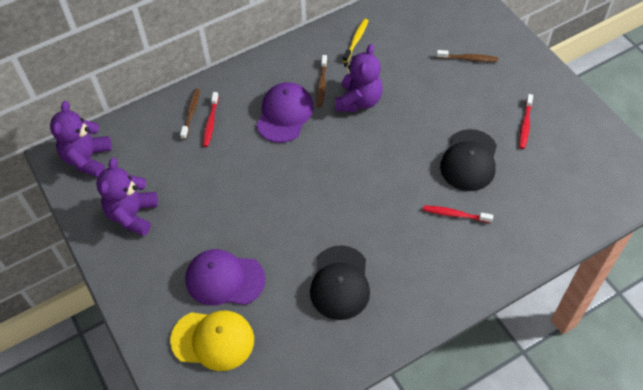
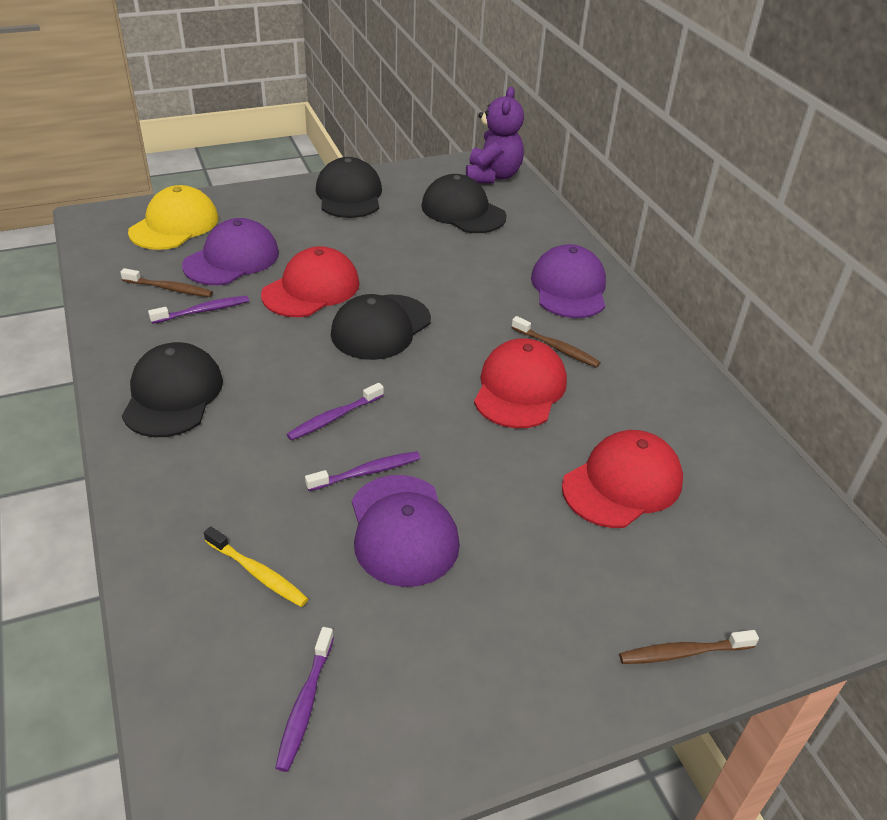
black cap: 2 -> 4
purple cap: 2 -> 3
purple teddy bear: 3 -> 1
purple toothbrush: 0 -> 4
red cap: 0 -> 3
red toothbrush: 3 -> 0

